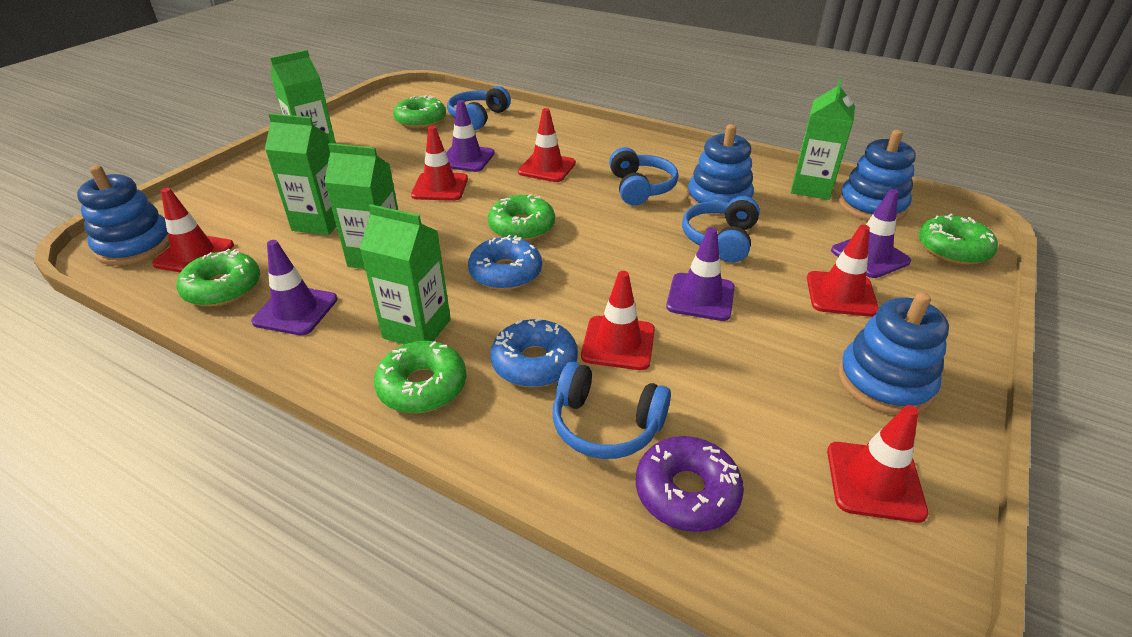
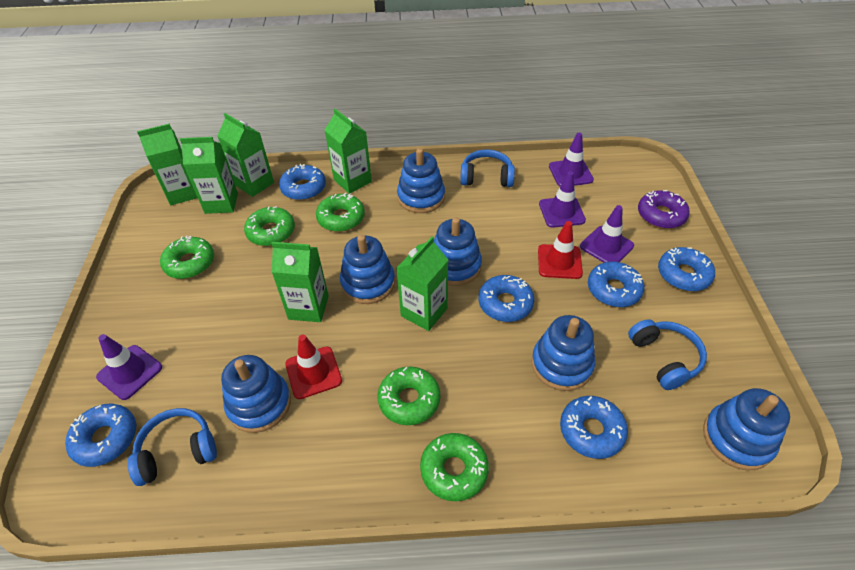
blue donut: 2 -> 6
blue headphones: 4 -> 3
blue stacking toy: 4 -> 6
green carton: 5 -> 6
red traffic cone: 6 -> 2

